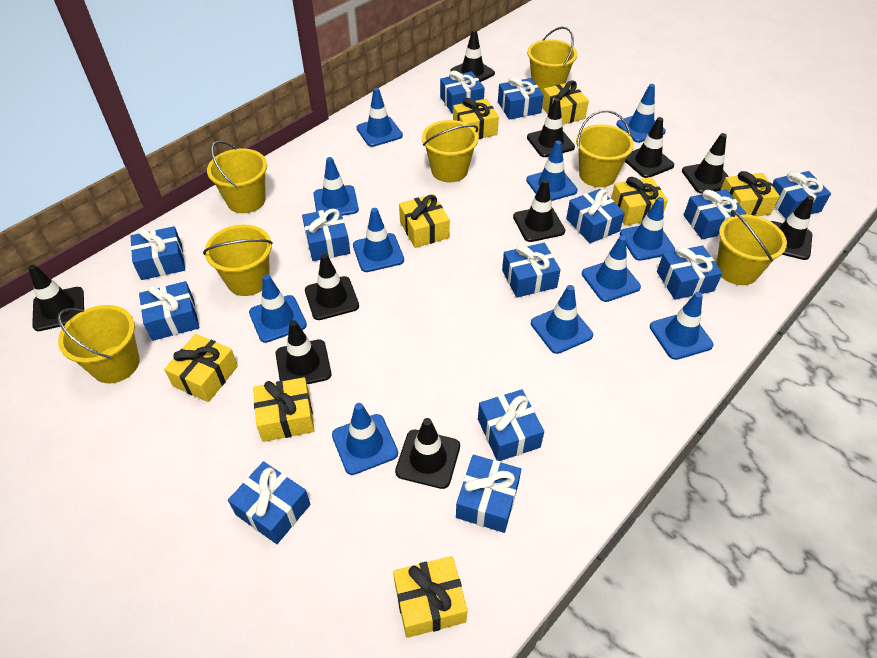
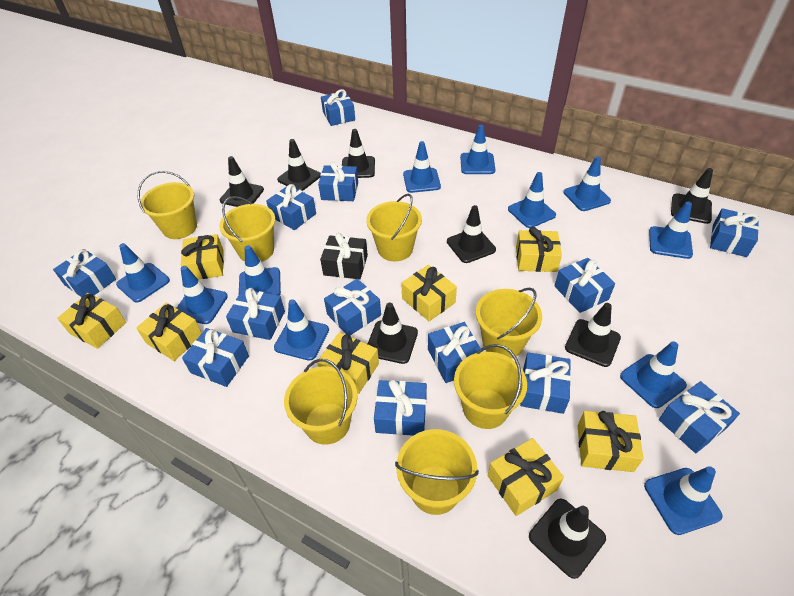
black gift: 0 -> 1
black traffic cone: 10 -> 8

